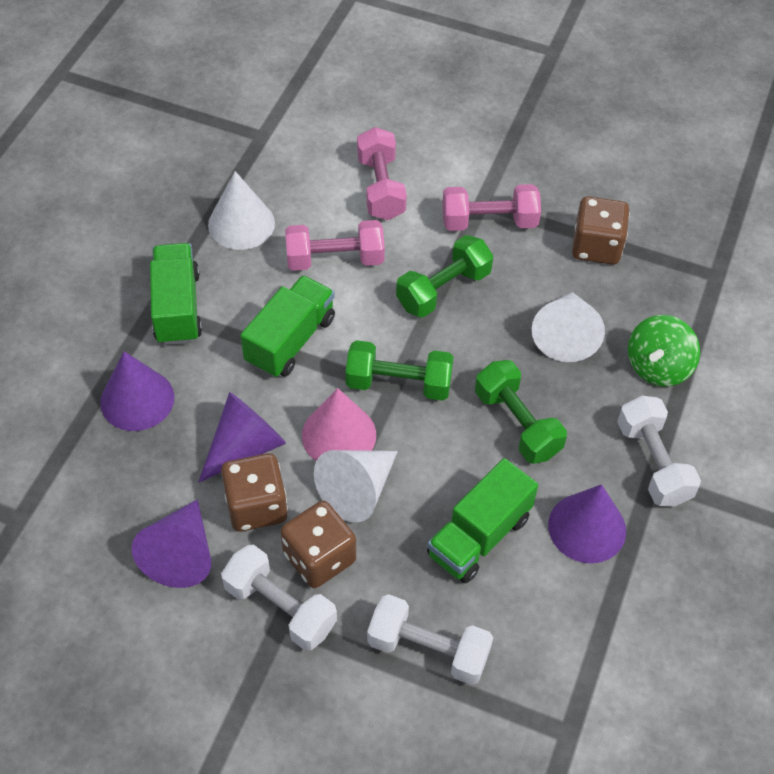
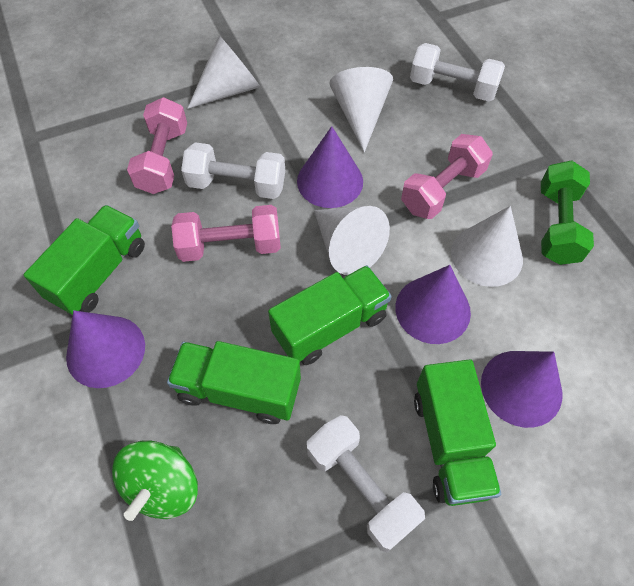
brown dice: 3 -> 0
green dumbbell: 3 -> 1
green truck: 3 -> 4
pink cone: 1 -> 0
white cone: 3 -> 4

